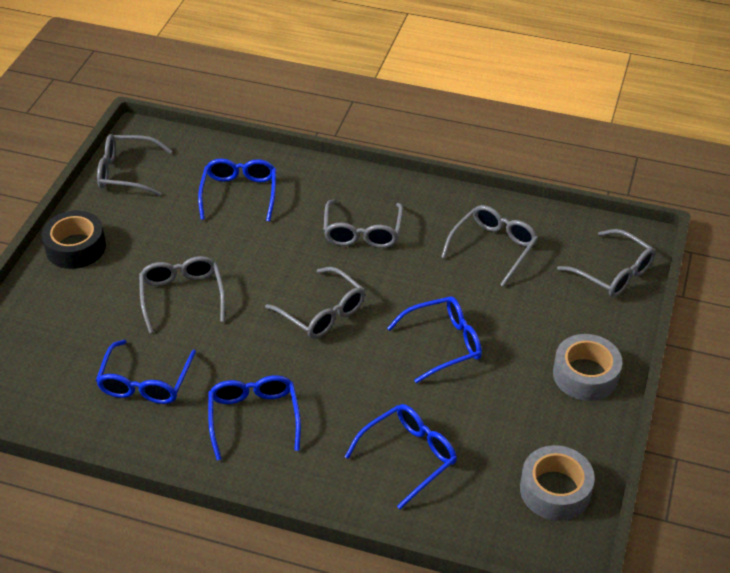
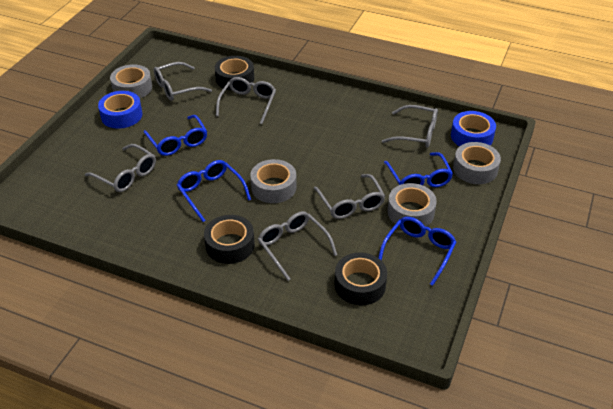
black tape: 1 -> 3
blue glasses: 5 -> 4
blue tape: 0 -> 2
grey tape: 2 -> 4

